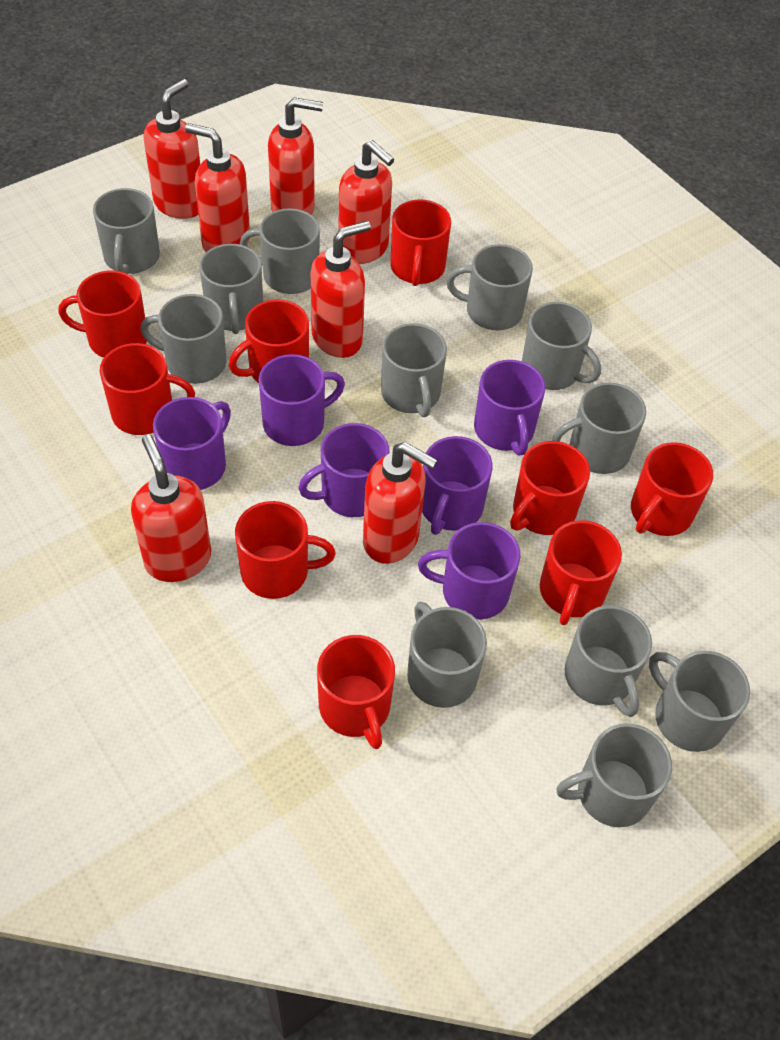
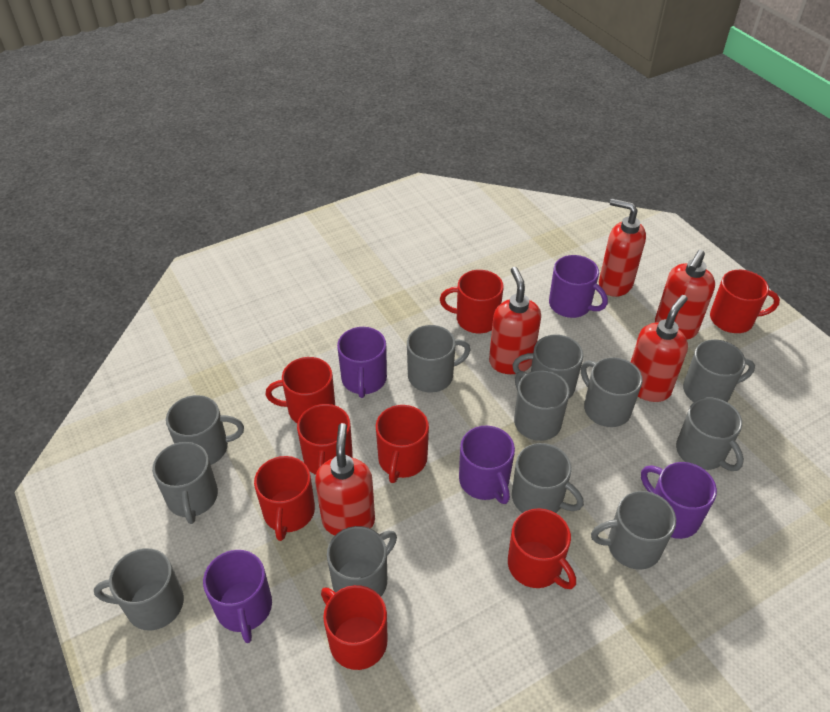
purple mug: 6 -> 5
red mug: 9 -> 8
red soap dispenser: 7 -> 5

